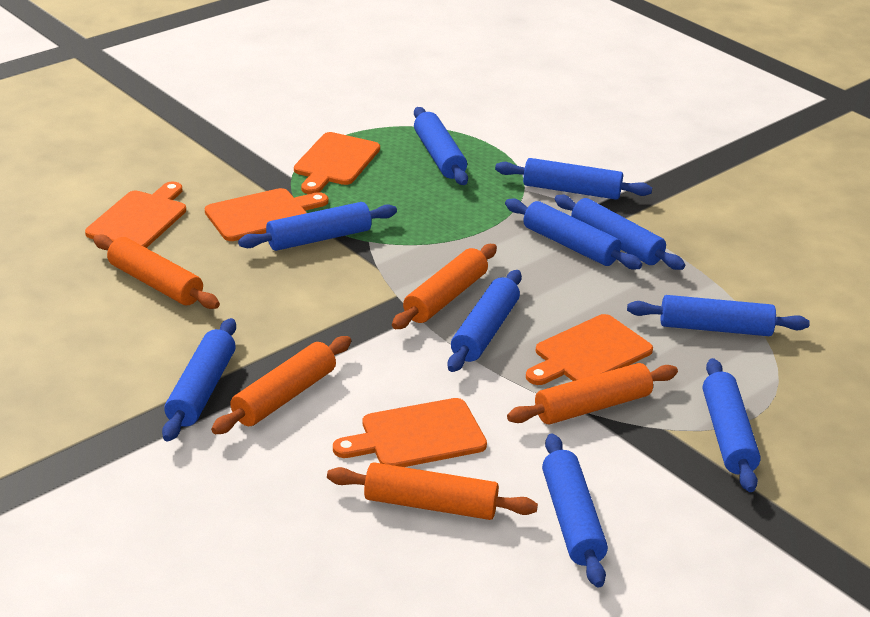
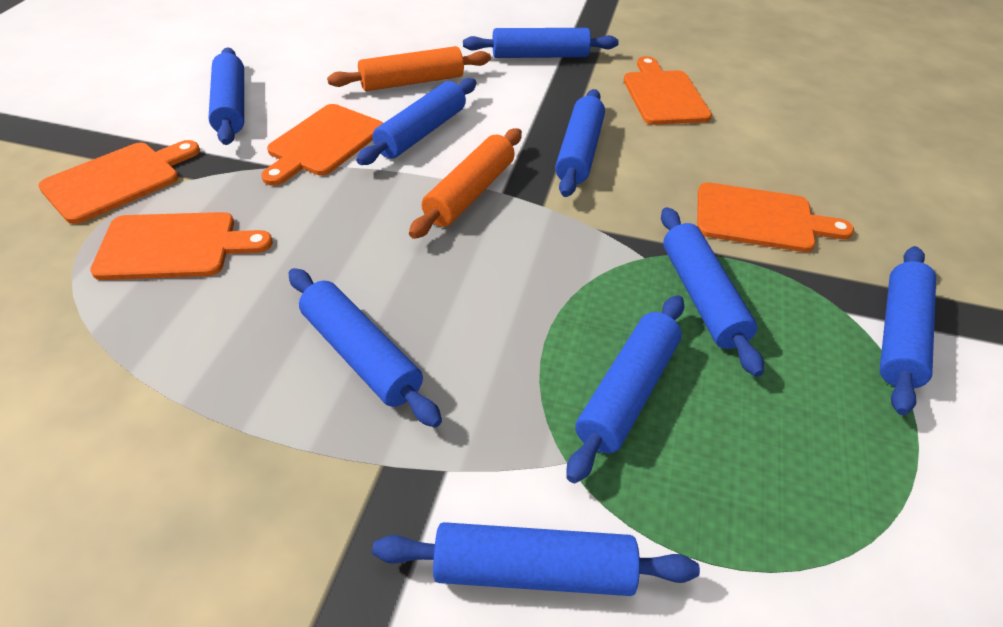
blue rolling pin: 10 -> 9
orange rolling pin: 5 -> 2

